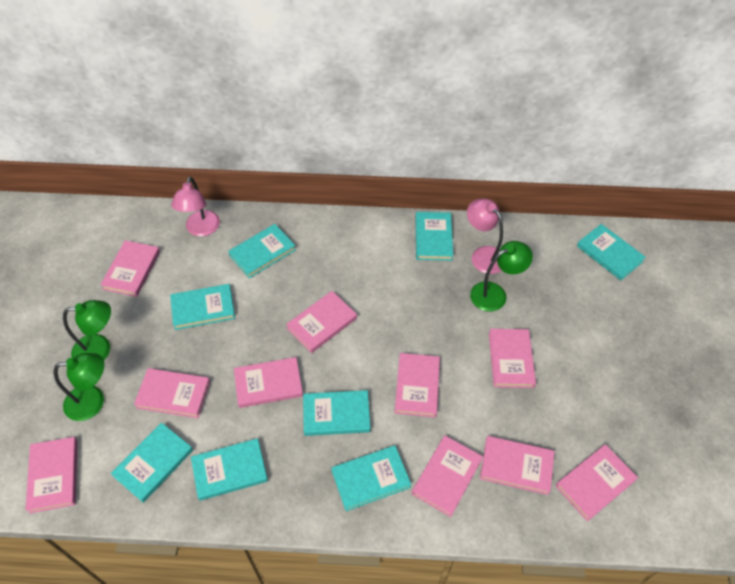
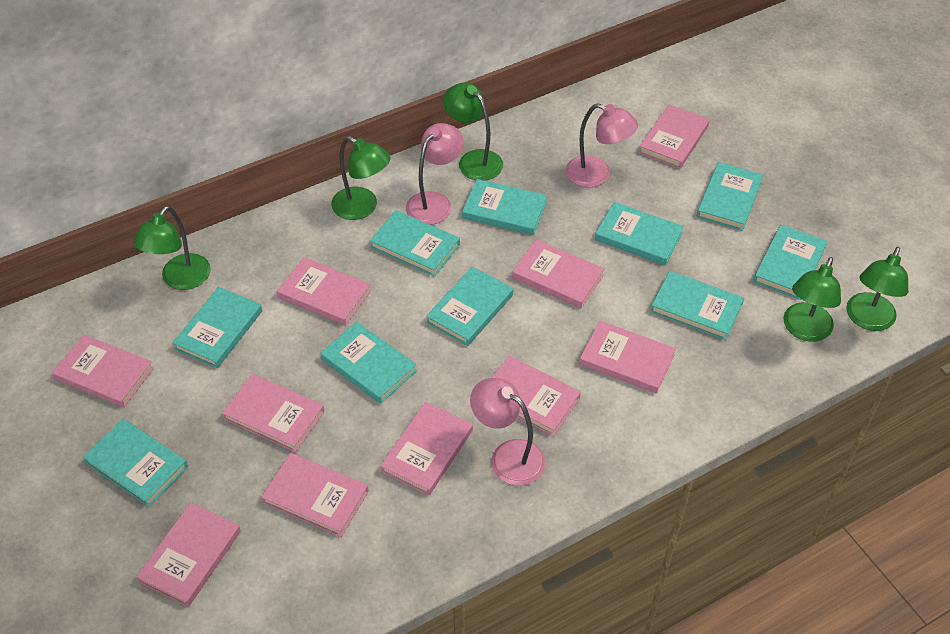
green lamp: 3 -> 5
pink lamp: 2 -> 3
turquoise book: 8 -> 10

